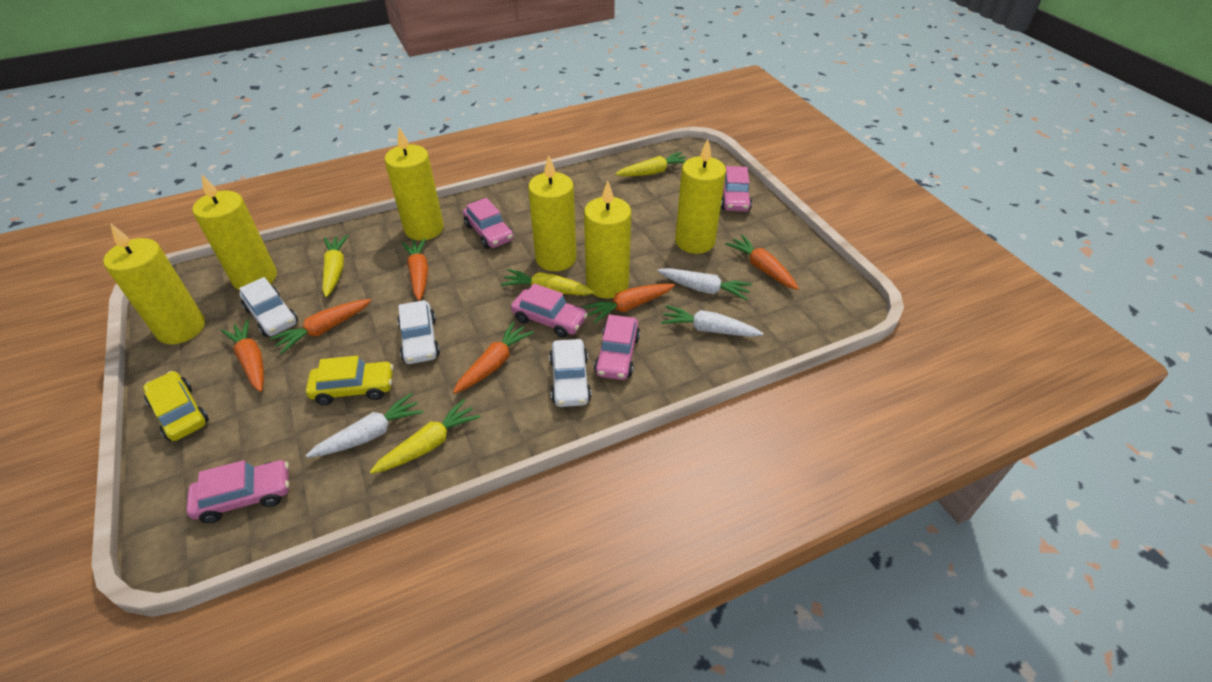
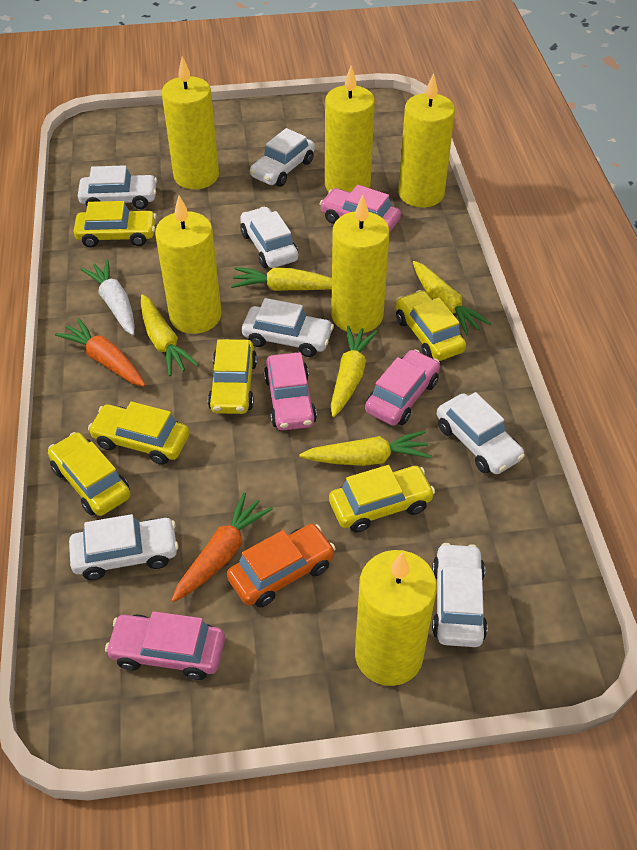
orange car: 0 -> 1
orange carrot: 6 -> 2
pink car: 5 -> 4
white car: 3 -> 7
white carrot: 3 -> 1
yellow car: 2 -> 6
yellow carrot: 4 -> 5

